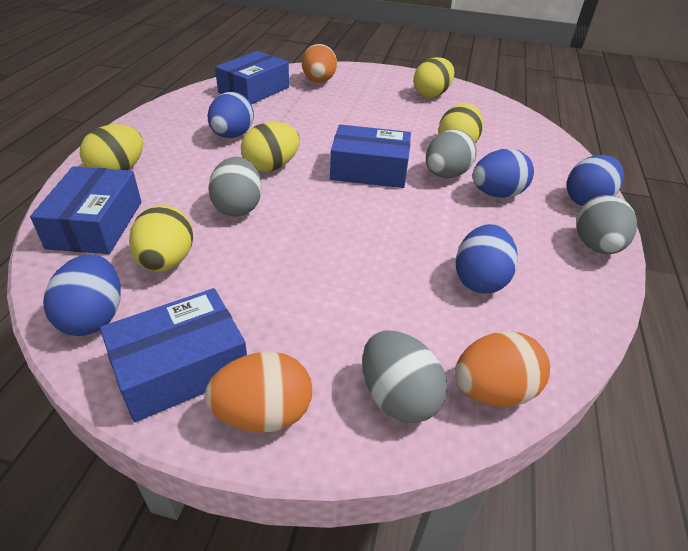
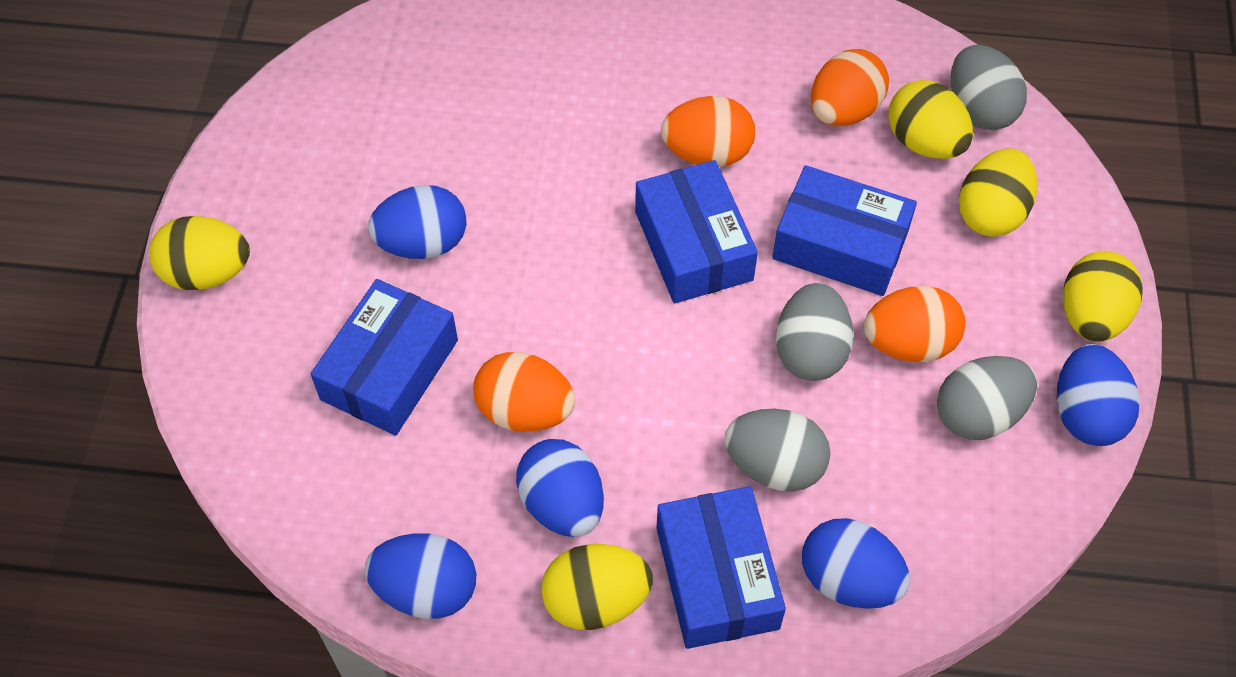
orange egg: 3 -> 4

